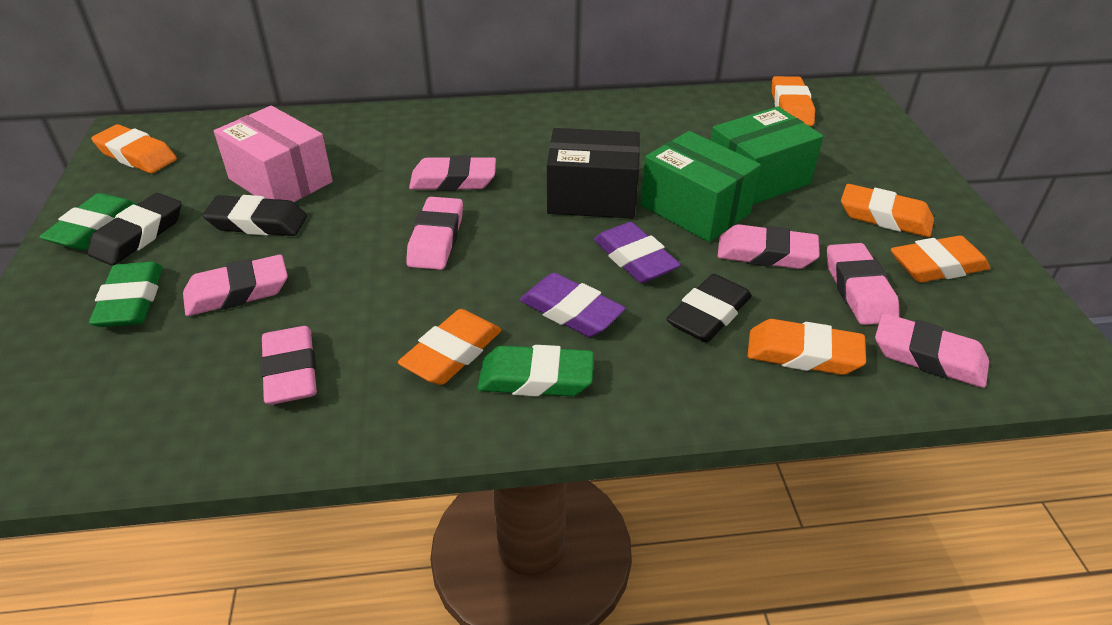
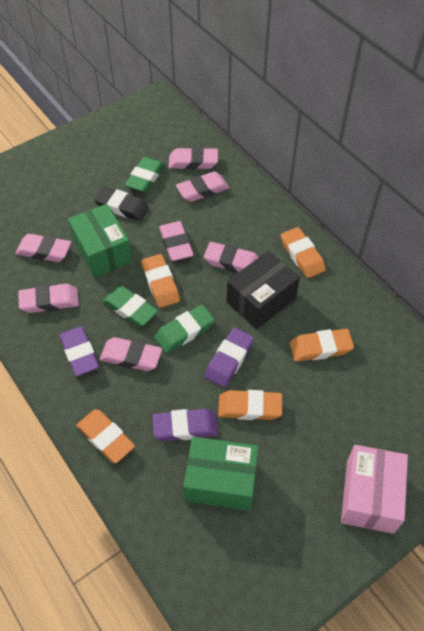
black eraser: 3 -> 1
orange eraser: 6 -> 5
purple eraser: 2 -> 3

